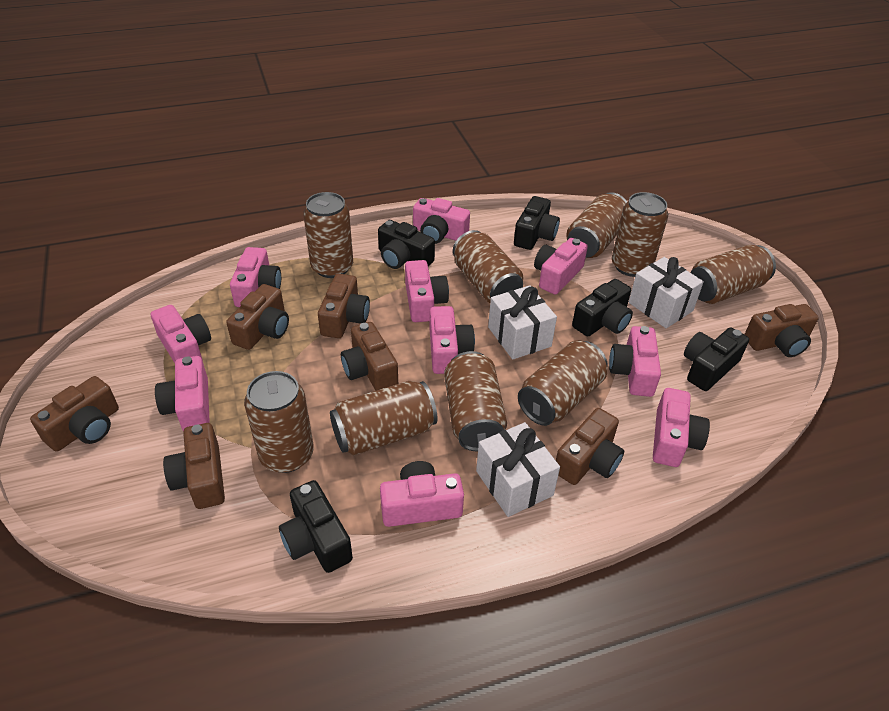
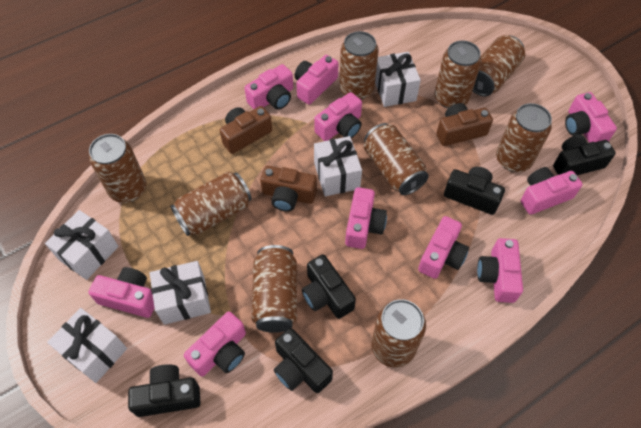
brown camera: 7 -> 3
white gift: 3 -> 5

